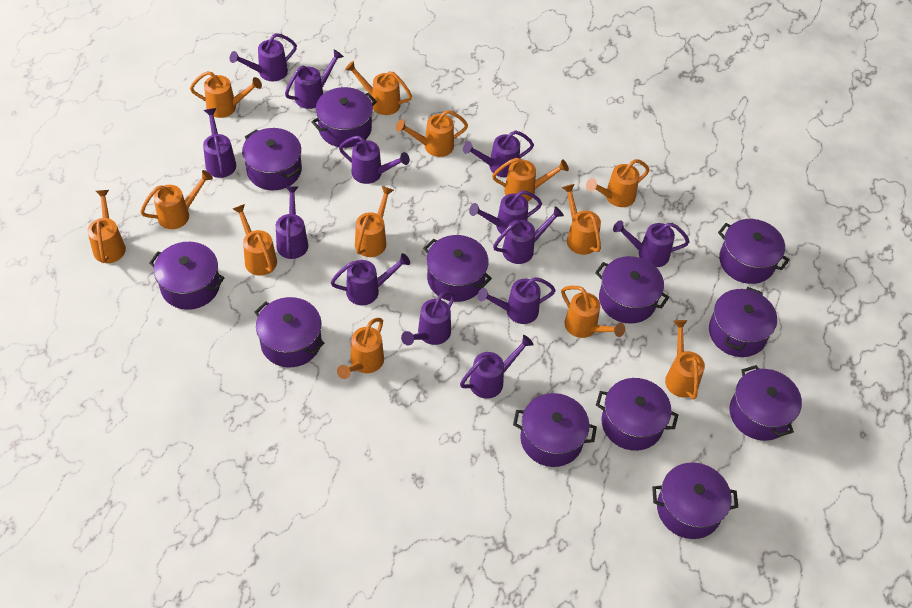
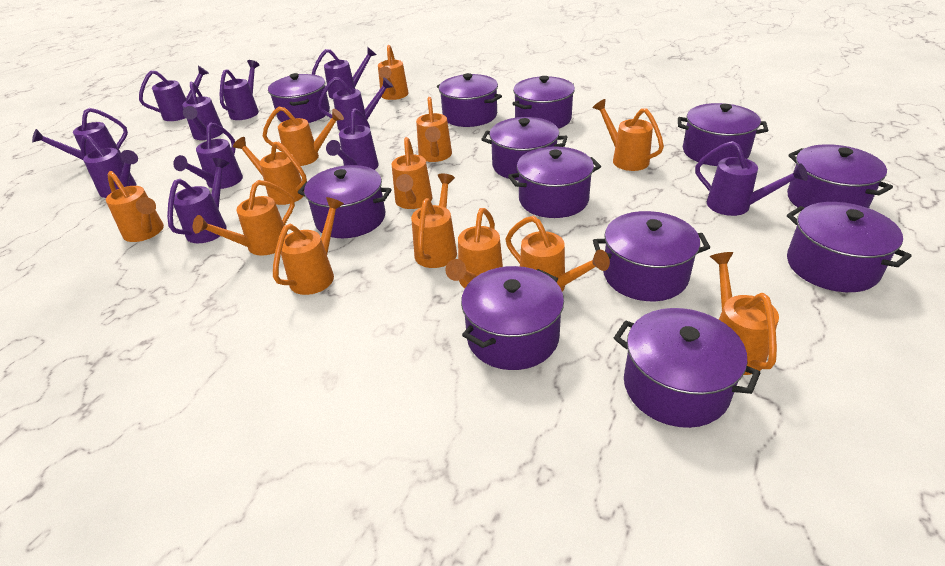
purple watering can: 13 -> 11

